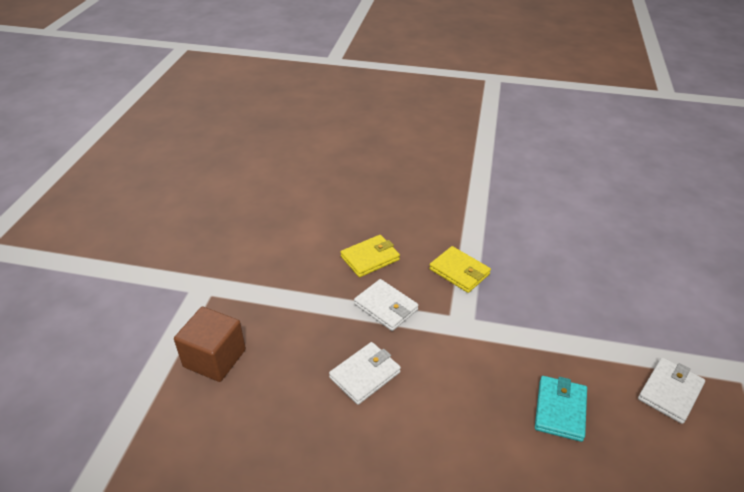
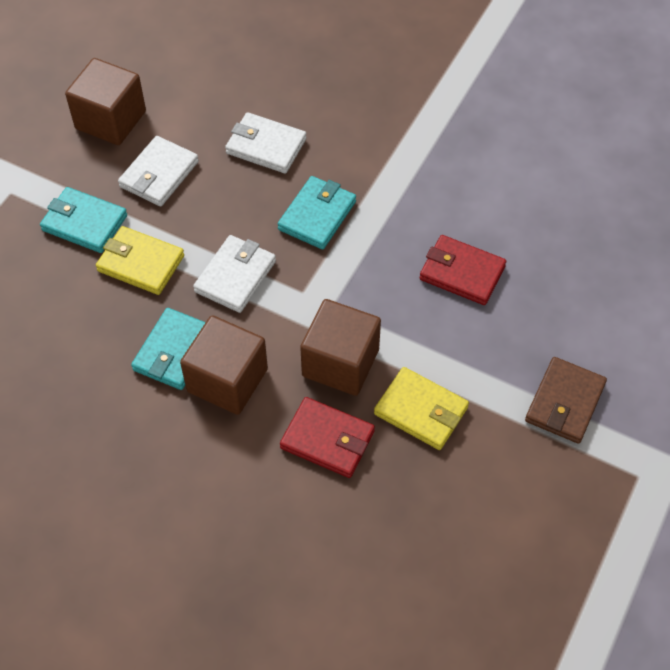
brown cube: 1 -> 3
brown wallet: 0 -> 1
red wallet: 0 -> 2
turquoise wallet: 1 -> 3

